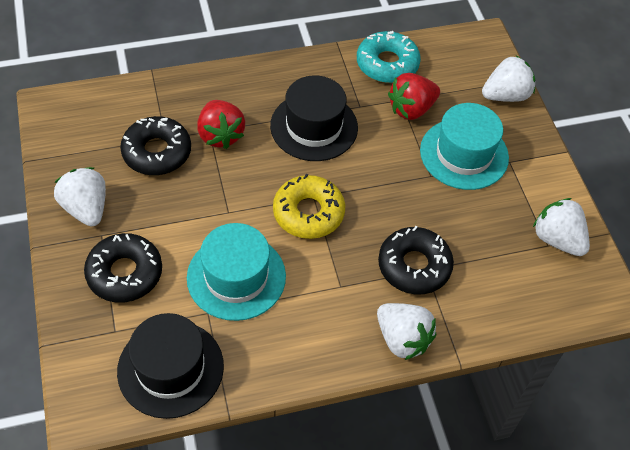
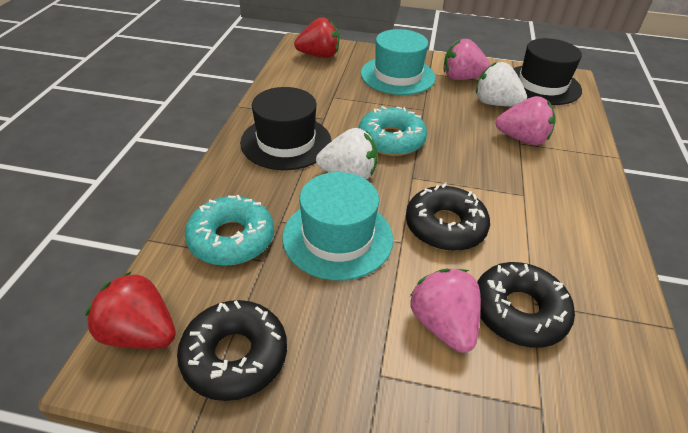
pink strawberry: 0 -> 3
turquoise donut: 1 -> 2
white strawberry: 4 -> 2
yellow donut: 1 -> 0

